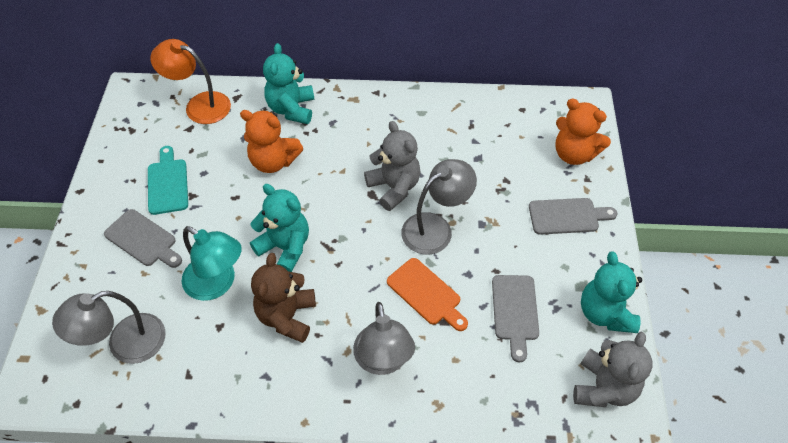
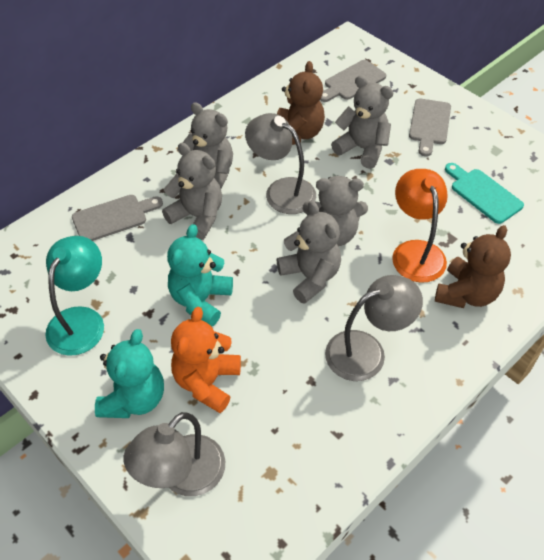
brown teddy bear: 1 -> 2
grey teddy bear: 2 -> 5
orange cutting board: 1 -> 0
orange teddy bear: 2 -> 1
turquoise teddy bear: 3 -> 2

